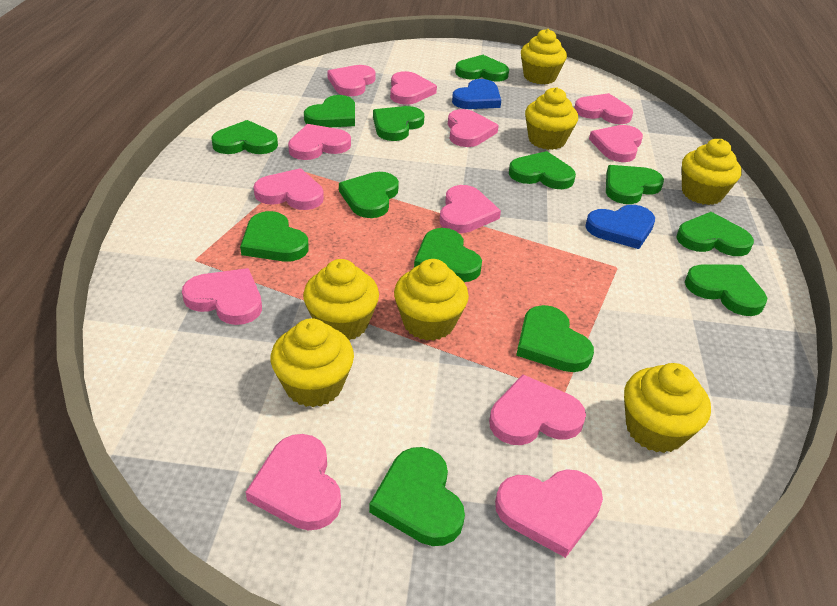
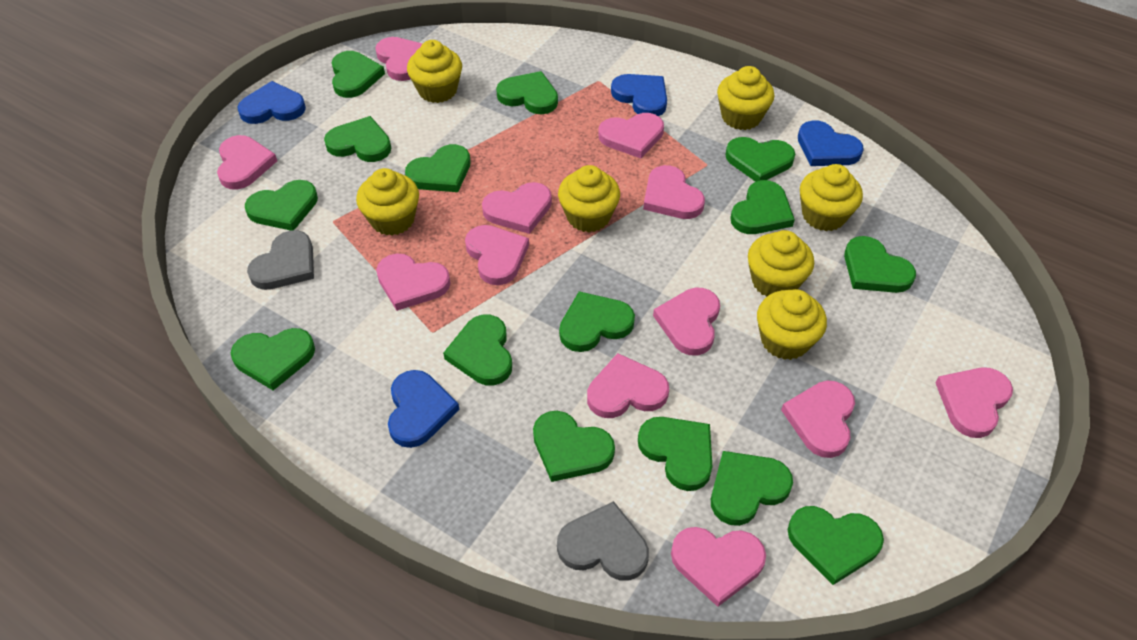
blue heart: 2 -> 4
green heart: 13 -> 15
grey heart: 0 -> 2

